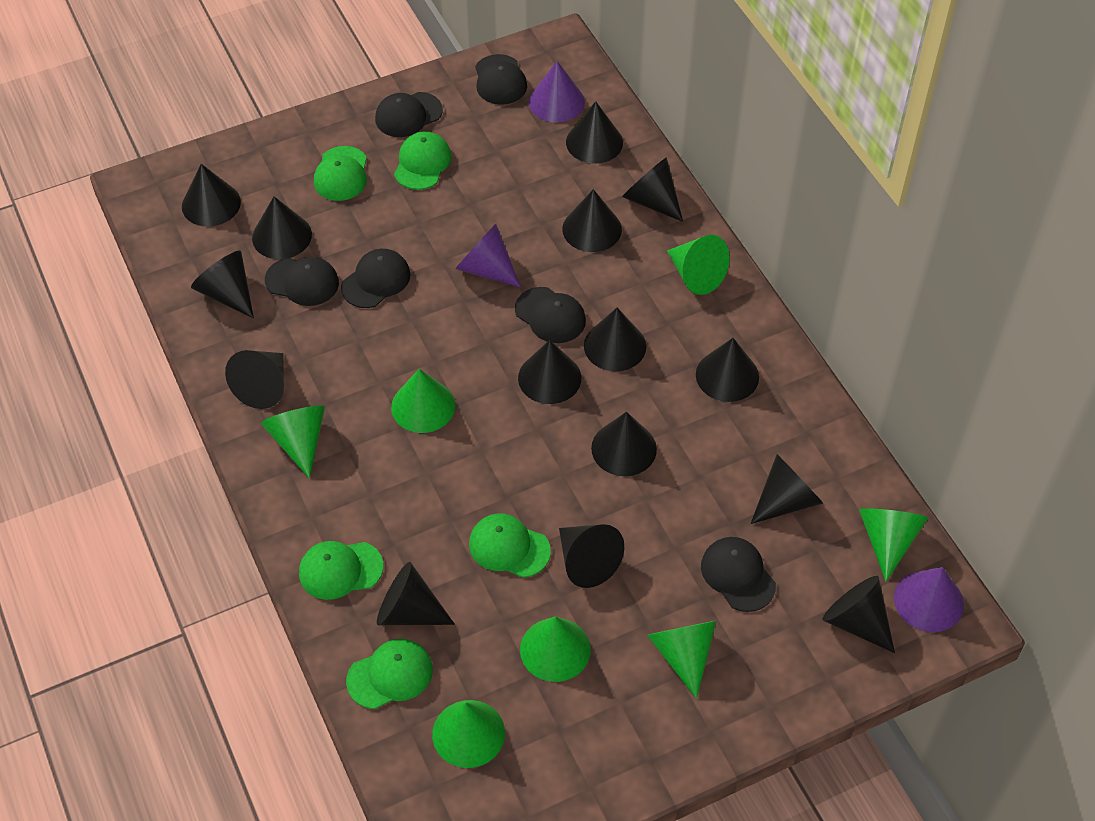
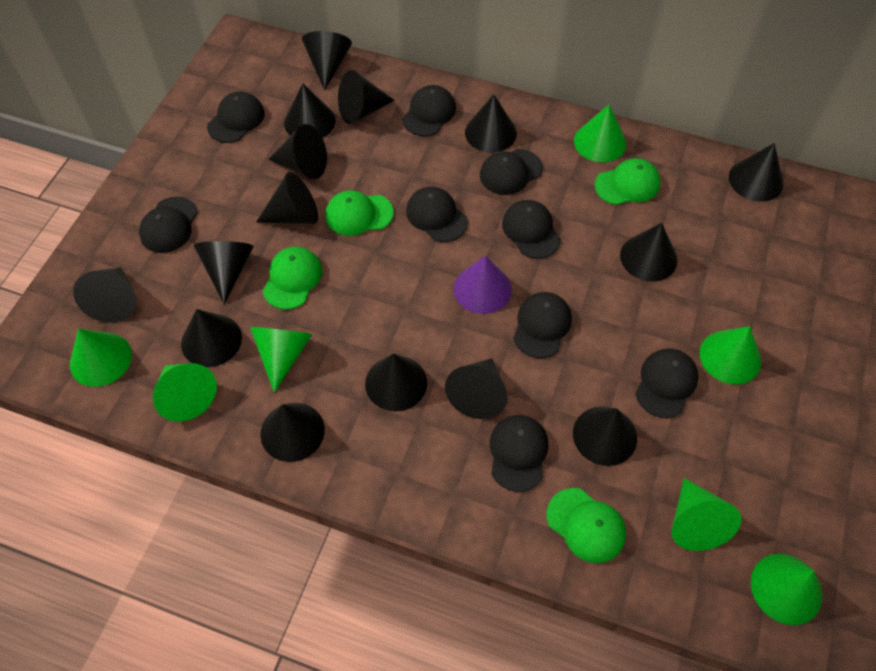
black cap: 6 -> 9
green cap: 5 -> 4
purple cone: 3 -> 1

